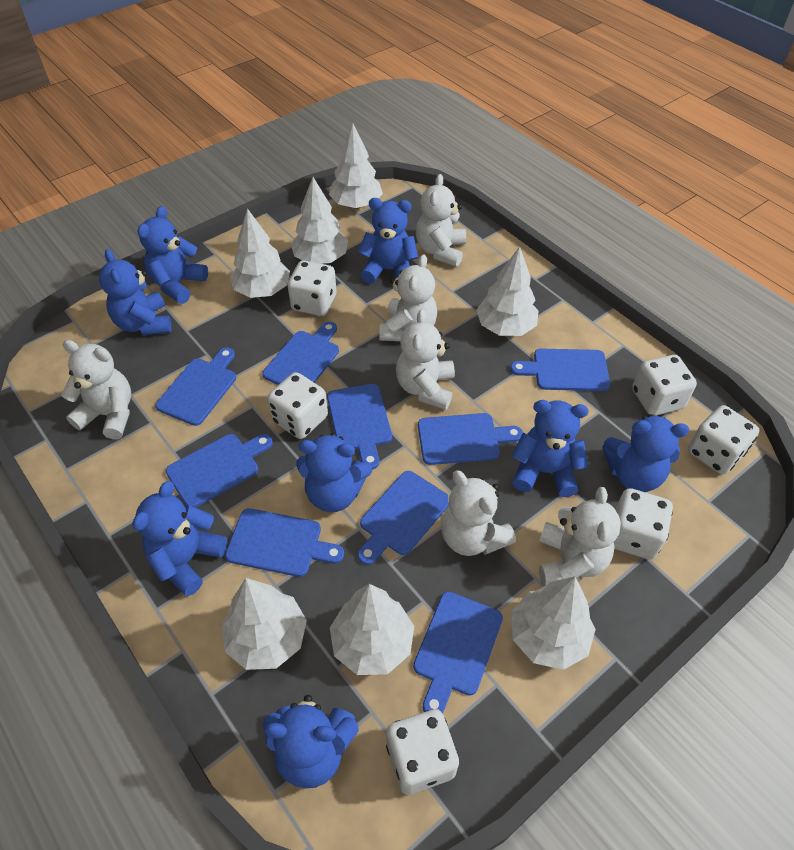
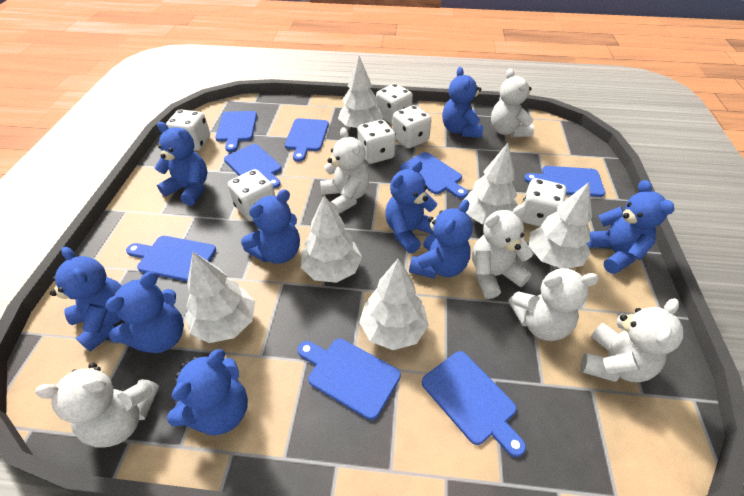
blue cutting board: 9 -> 8
blue teddy bear: 8 -> 9
white tree: 7 -> 6

